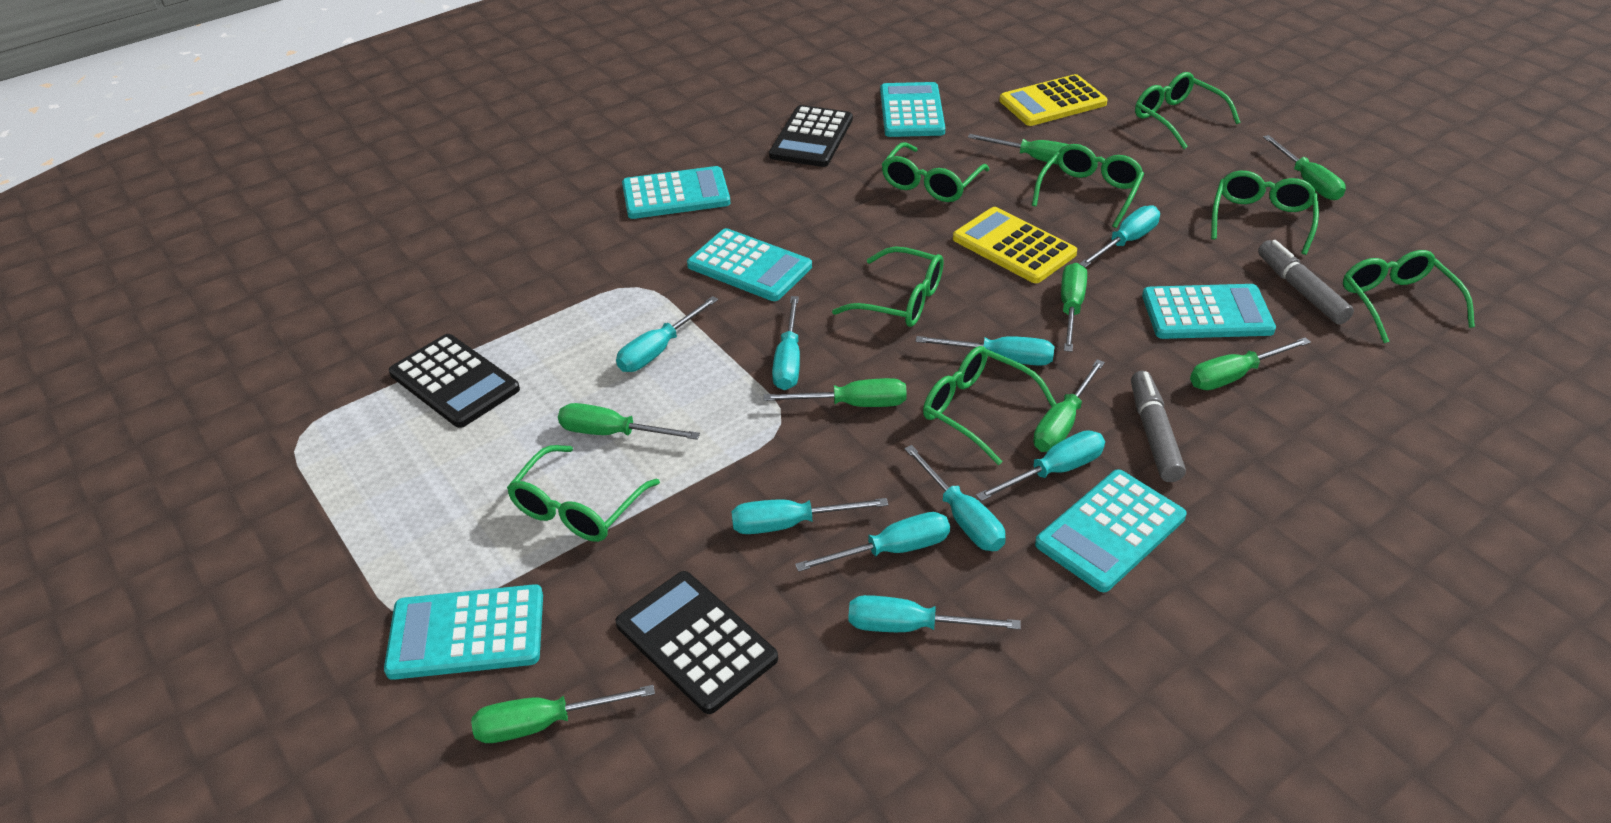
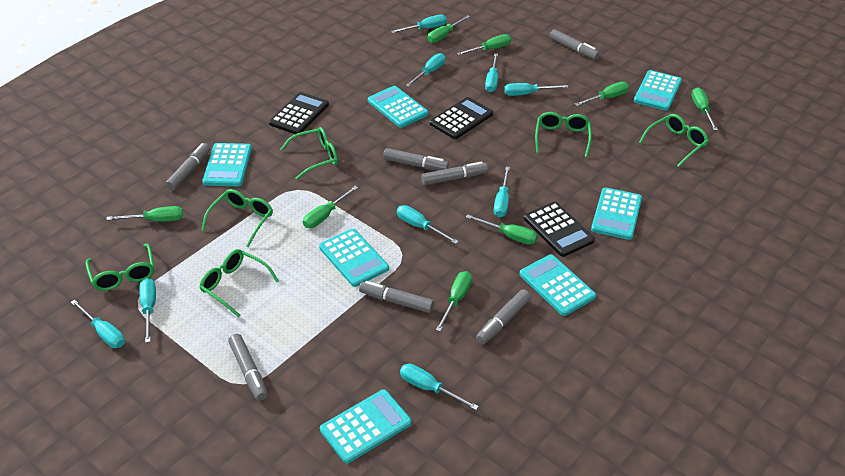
green glasses: 8 -> 6
grey marker: 2 -> 7
turquoise calculator: 6 -> 7
yellow calculator: 2 -> 0

